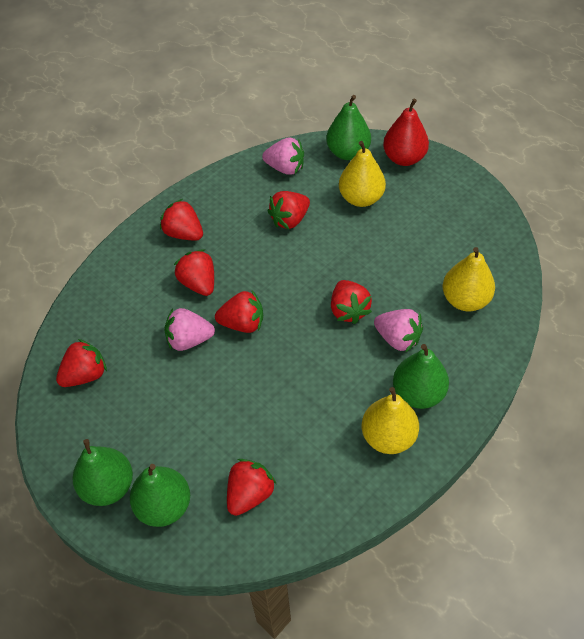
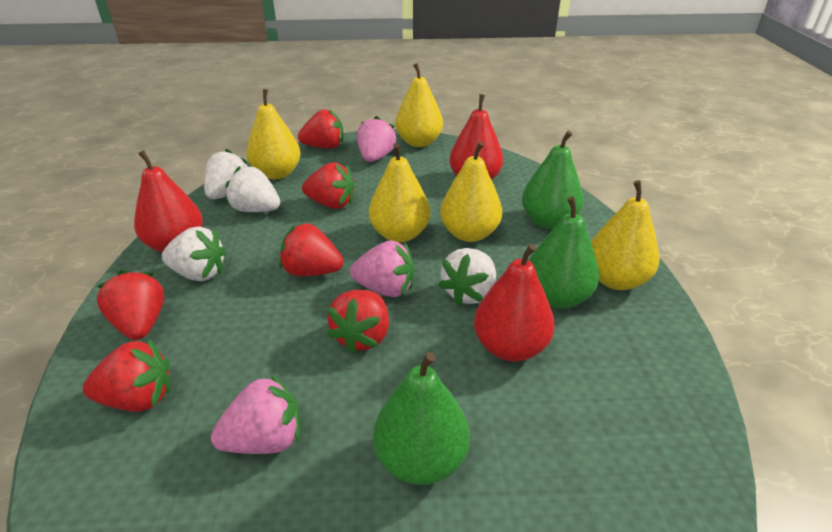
green pear: 4 -> 3
red pear: 1 -> 3
red strawberry: 7 -> 6
white strawberry: 0 -> 4
yellow pear: 3 -> 5

